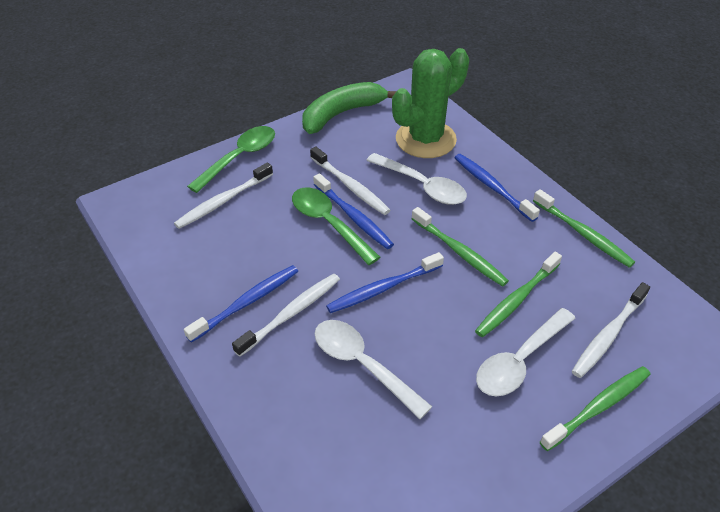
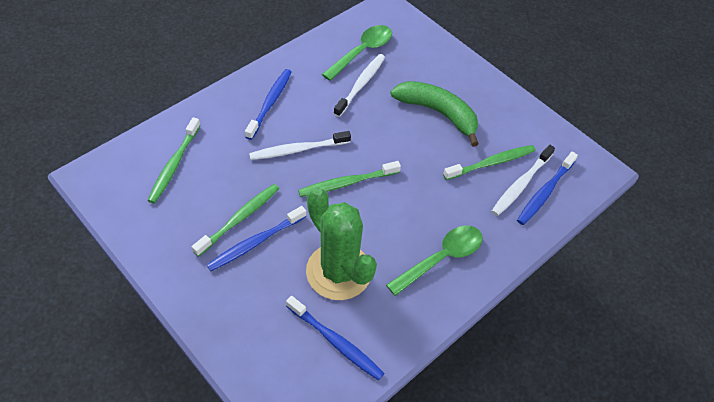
white spoon: 3 -> 0
white toothbrush: 4 -> 3

